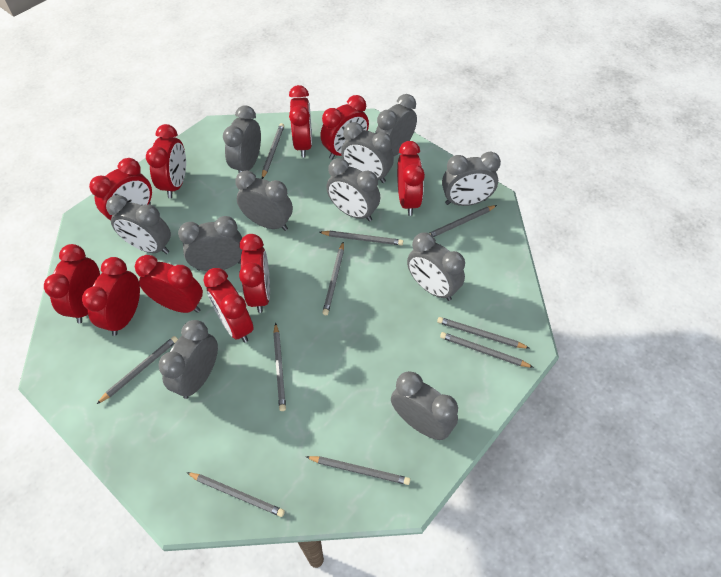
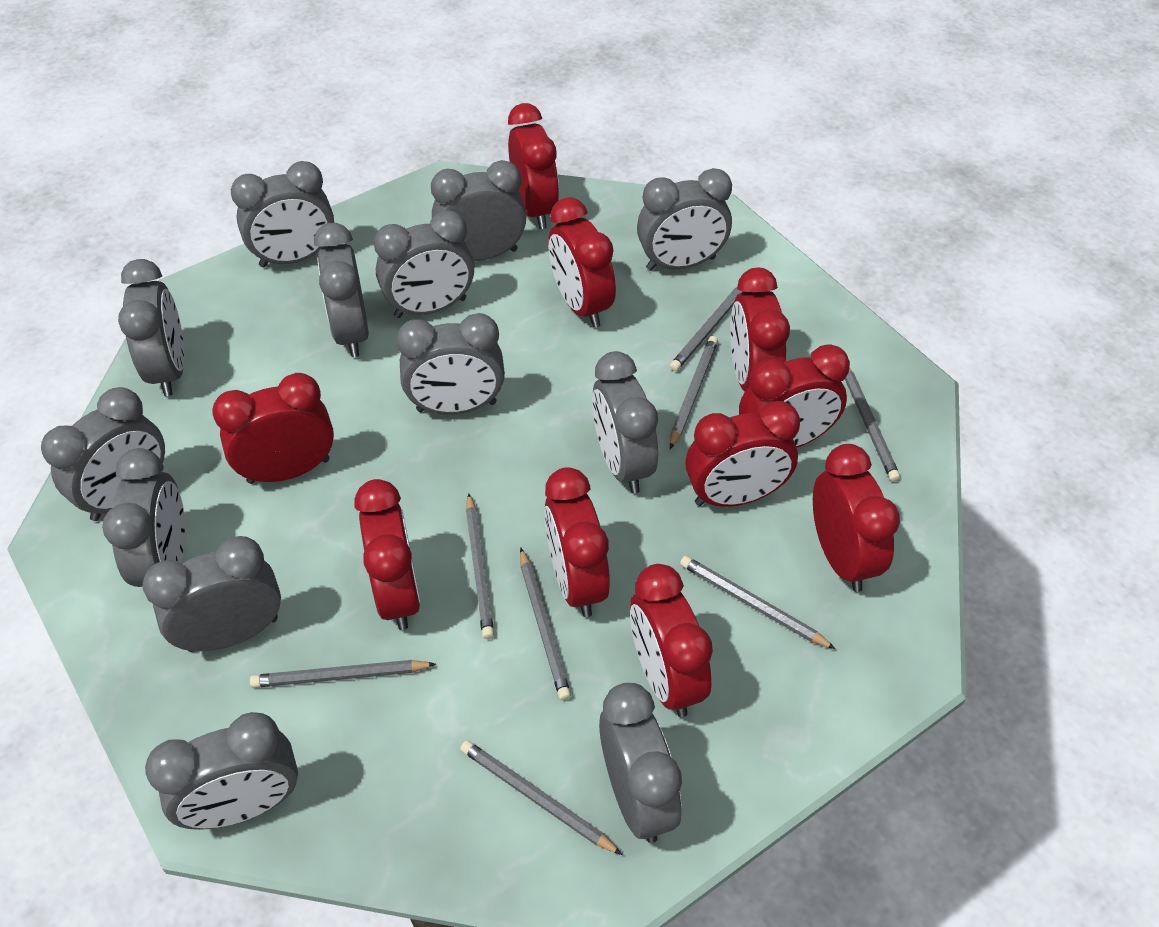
grey clock: 11 -> 13
grey pencil: 10 -> 8

